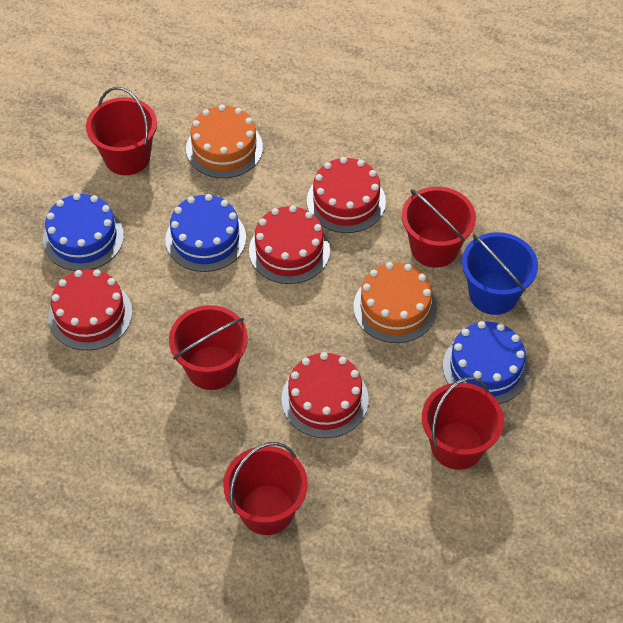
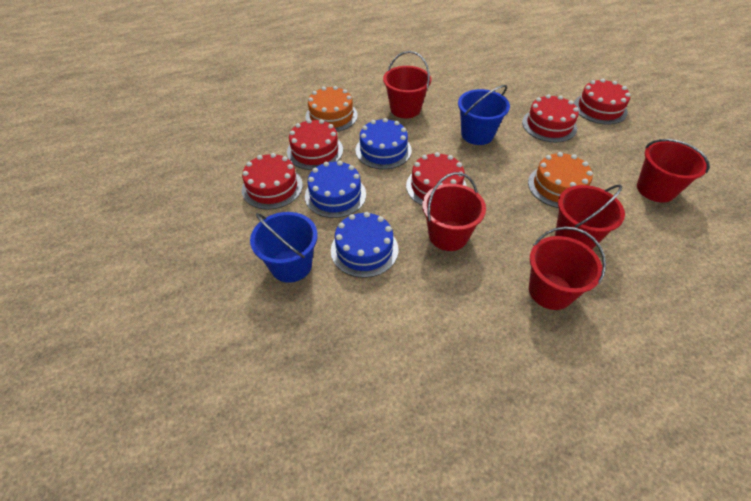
blue bucket: 1 -> 2
red cake: 4 -> 5

